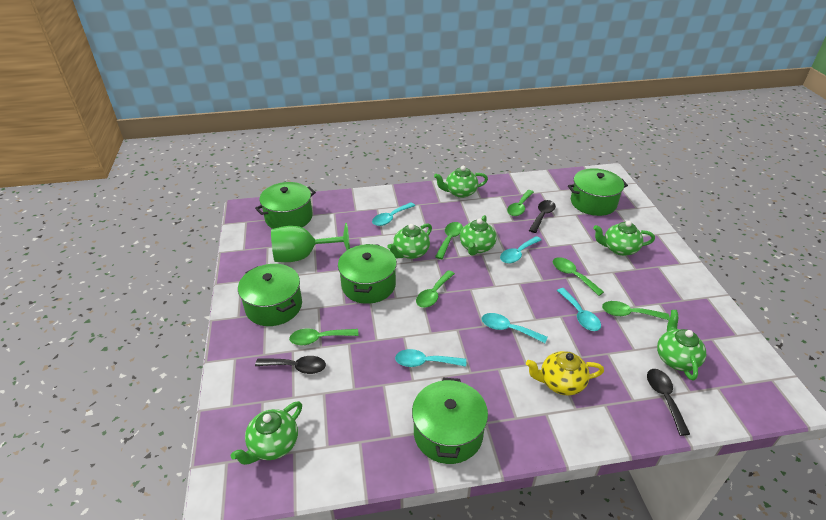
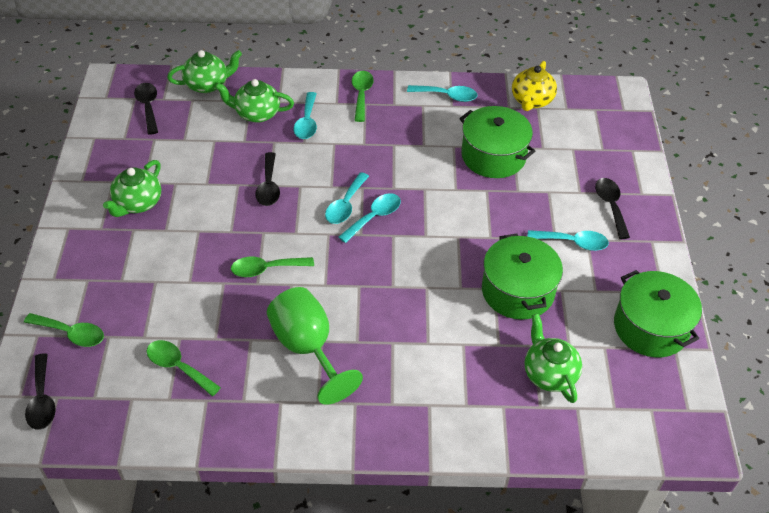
black spoon: 3 -> 4
green pot: 5 -> 3
green spoon: 6 -> 4
green teapot: 6 -> 4

